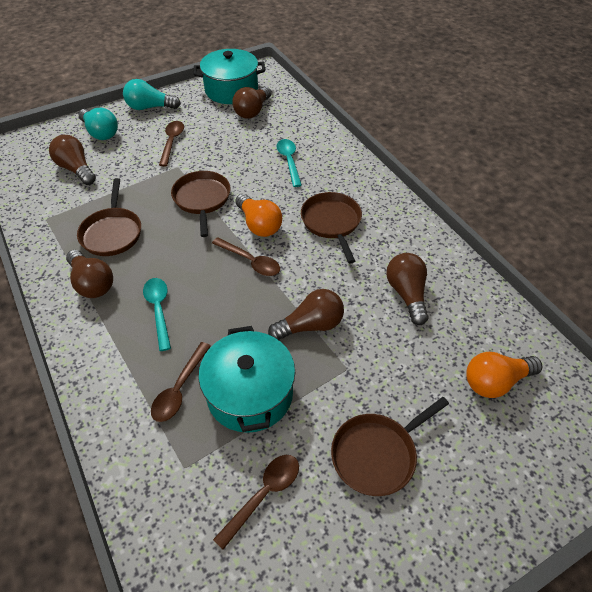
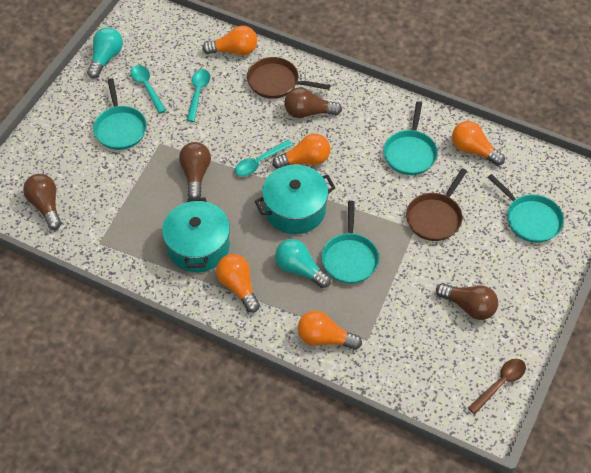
brown light bulb: 5 -> 4
brown pan: 4 -> 2
brown spoon: 4 -> 1
orange light bulb: 2 -> 5
turquoise pan: 0 -> 4
turquoise spoon: 2 -> 3

